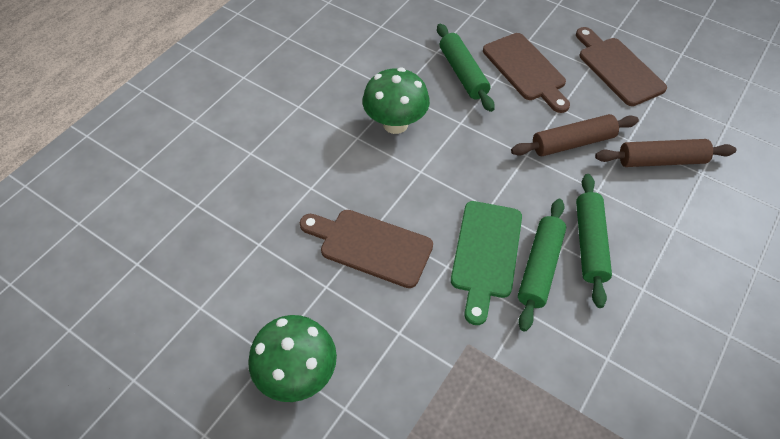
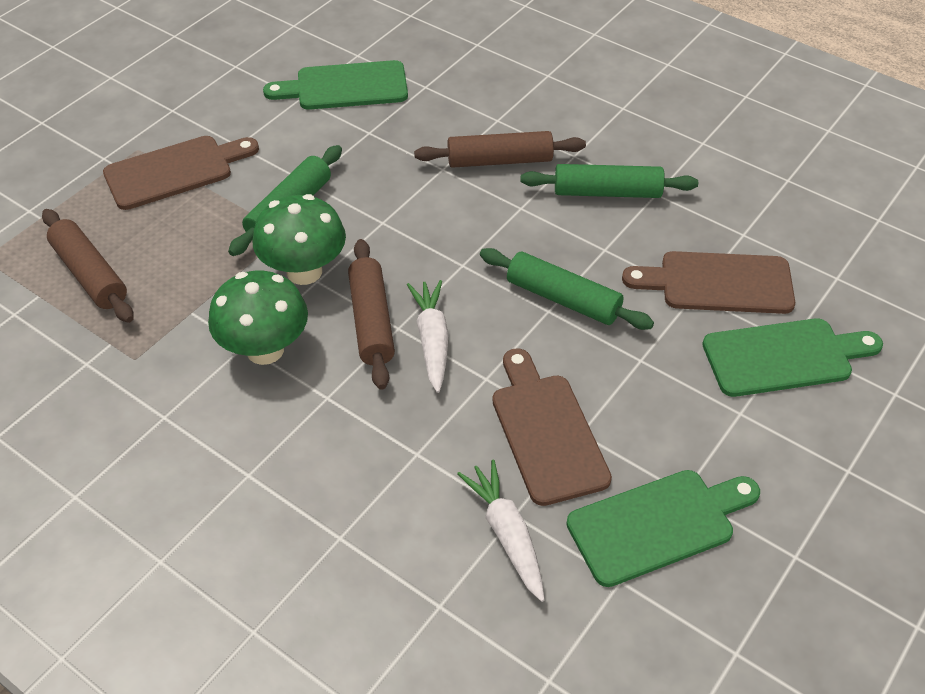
brown rolling pin: 2 -> 3
green cutting board: 1 -> 3
white carrot: 0 -> 2

